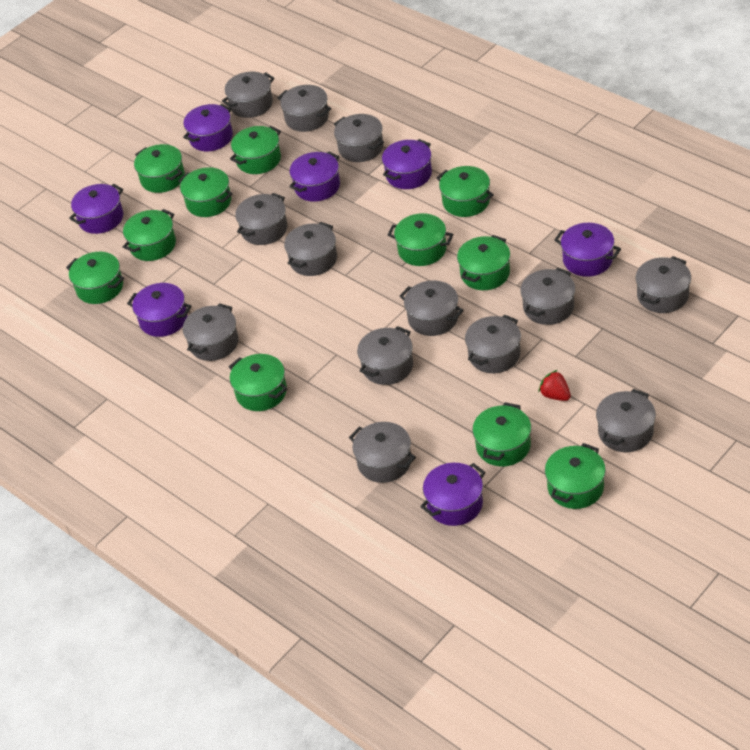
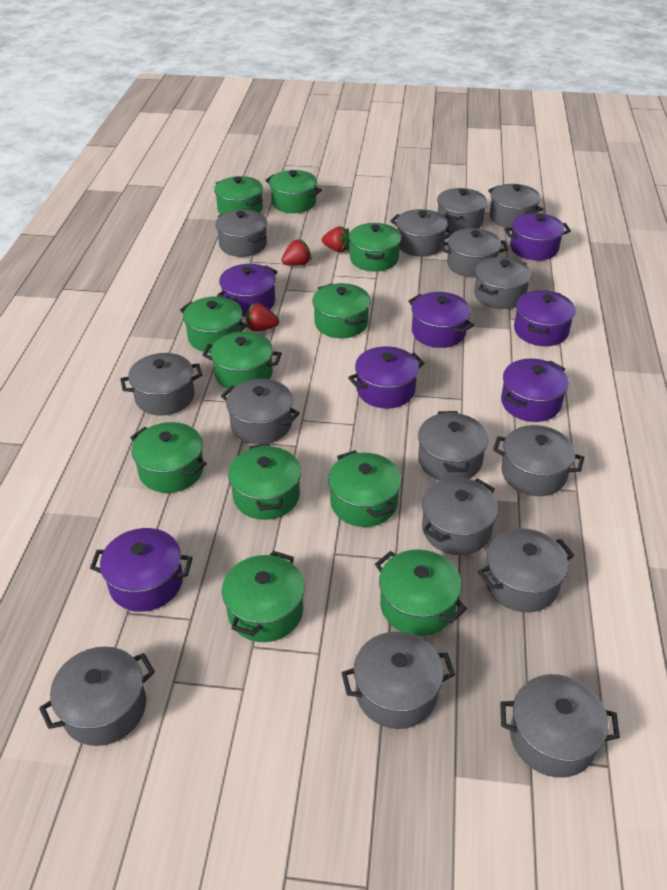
grey pot: 13 -> 15
red strawberry: 1 -> 3

